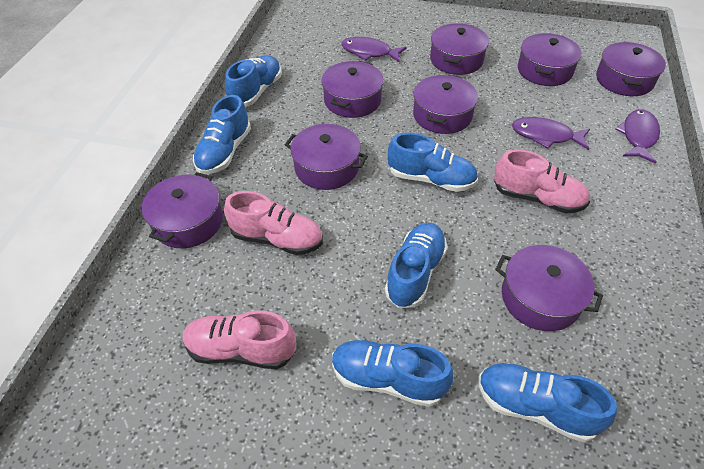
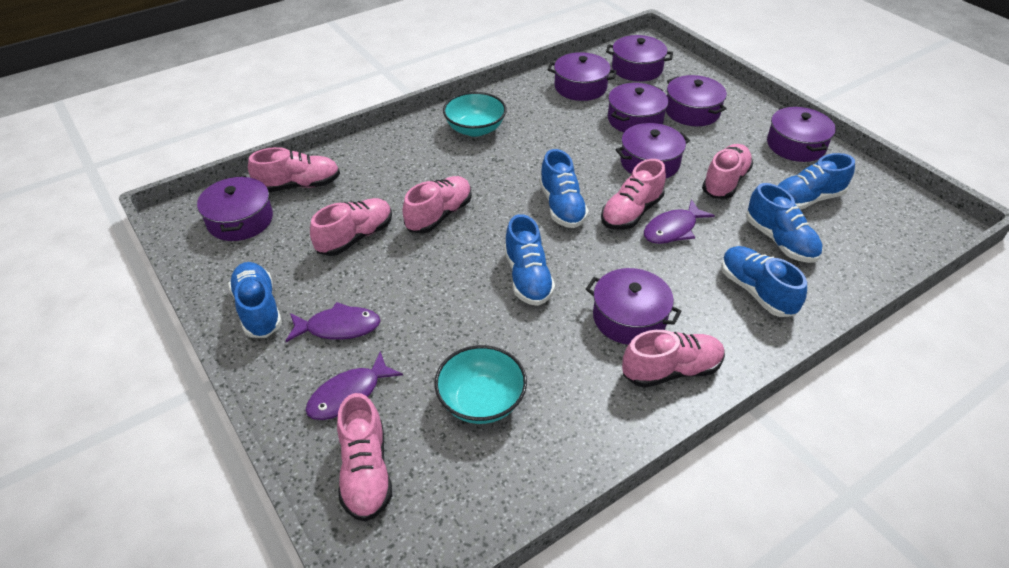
pink shoe: 3 -> 7
turquoise bowl: 0 -> 2

